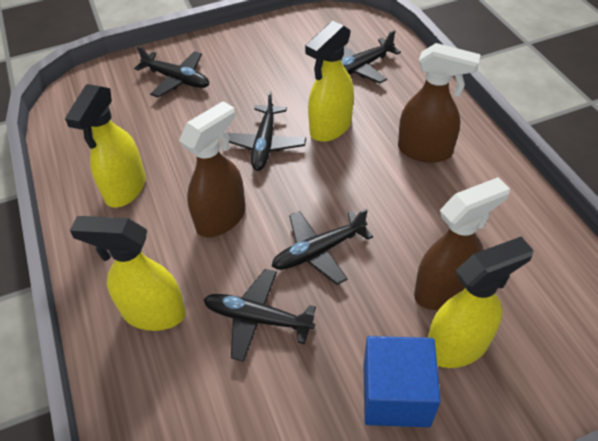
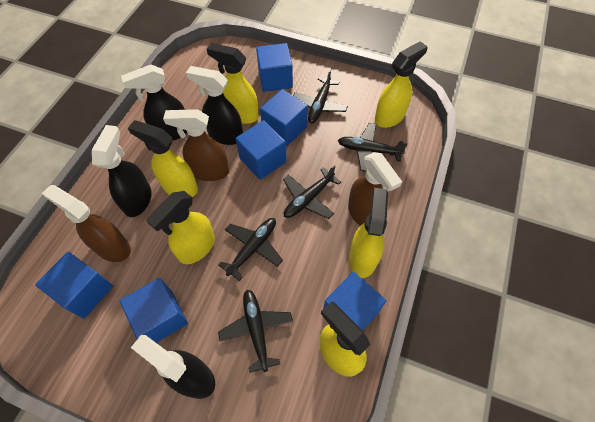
black spray bottle: 0 -> 4
blue cube: 1 -> 6
yellow spray bottle: 4 -> 6

